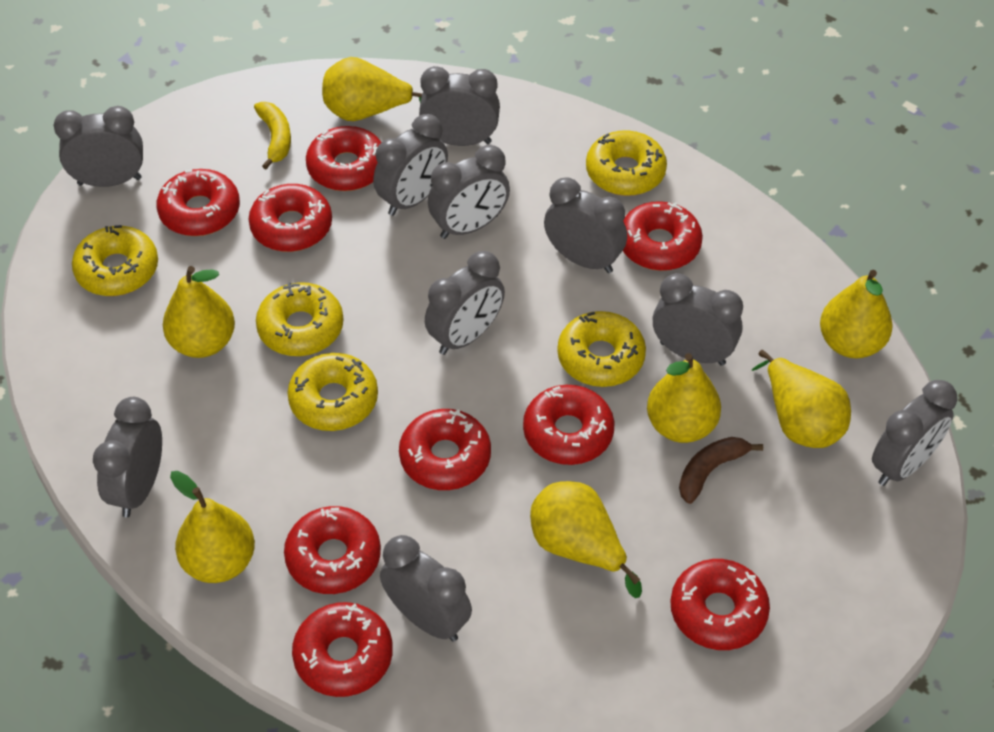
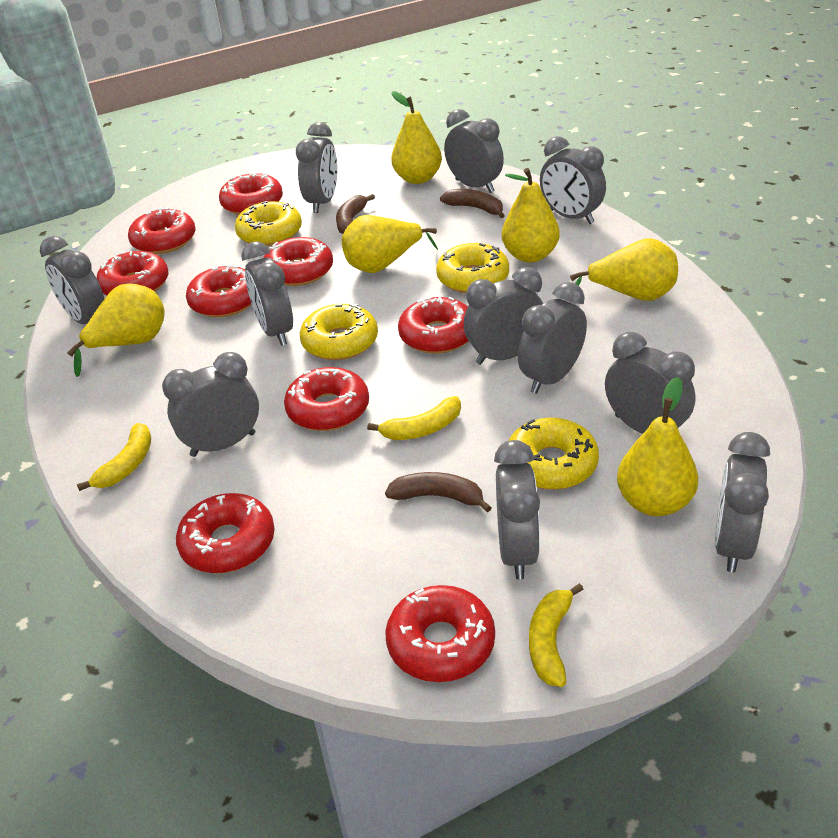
brown banana: 1 -> 3
grey clock: 10 -> 11
yellow banana: 1 -> 3
yellow donut: 5 -> 4
yellow pear: 7 -> 6

